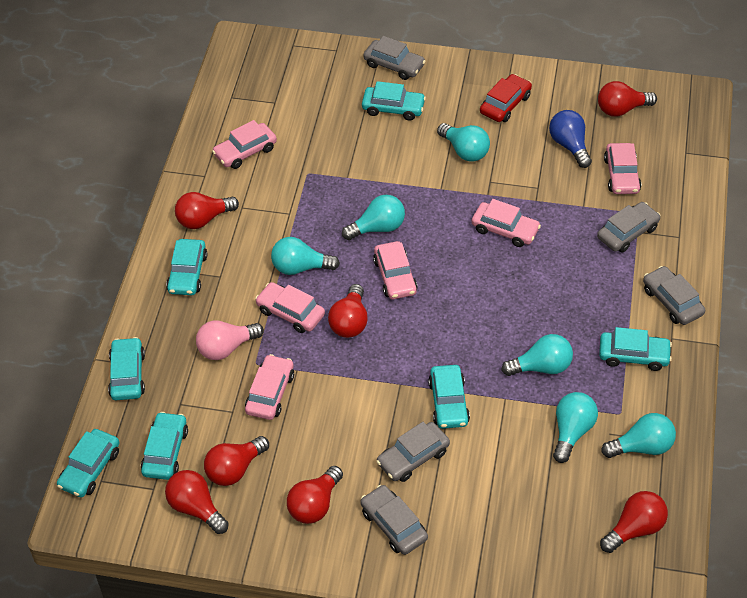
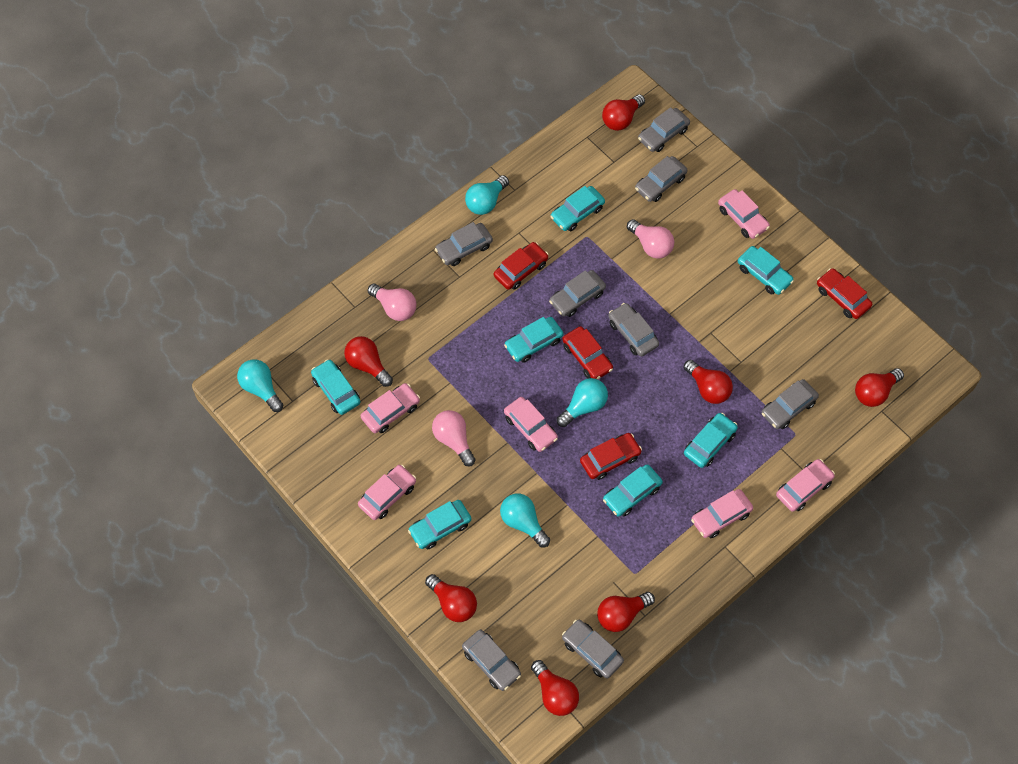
blue light bulb: 1 -> 0
grey car: 5 -> 8
pink light bulb: 1 -> 3
red car: 1 -> 4
turquoise light bulb: 6 -> 4

